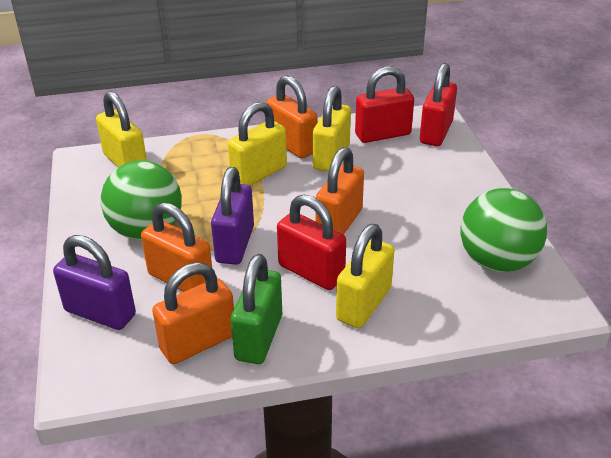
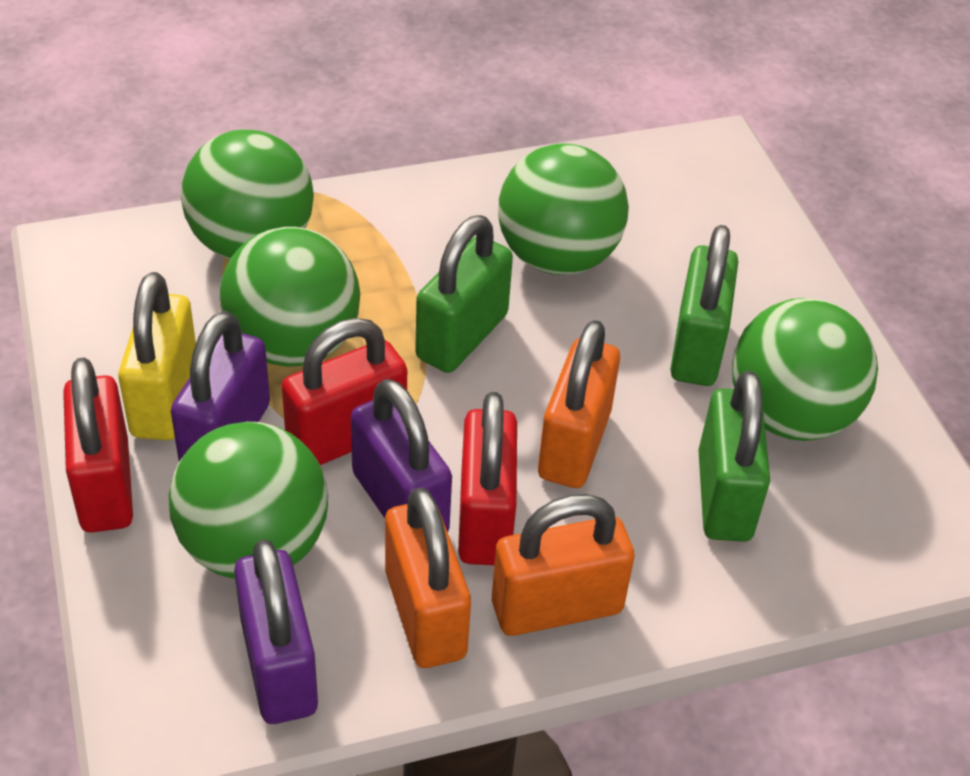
green ball: 2 -> 5
green padlock: 1 -> 3
orange padlock: 4 -> 3
purple padlock: 2 -> 3
yellow padlock: 4 -> 1

